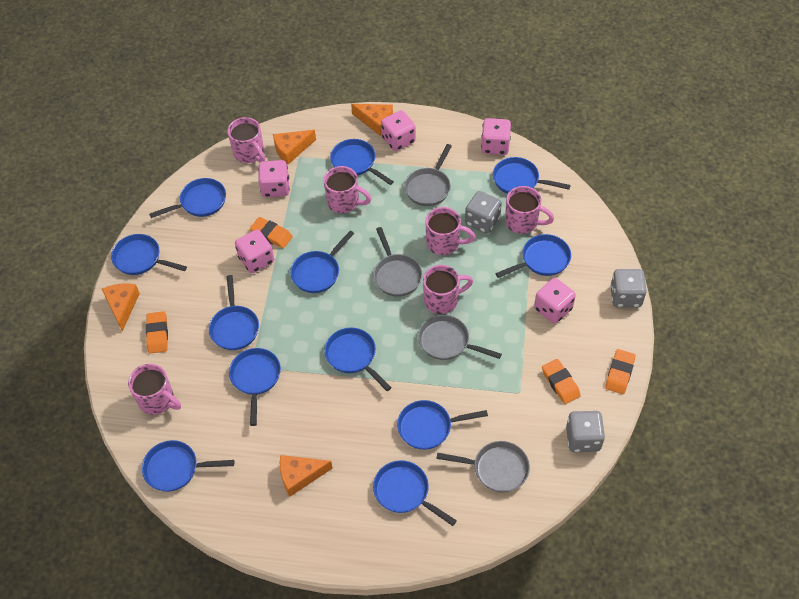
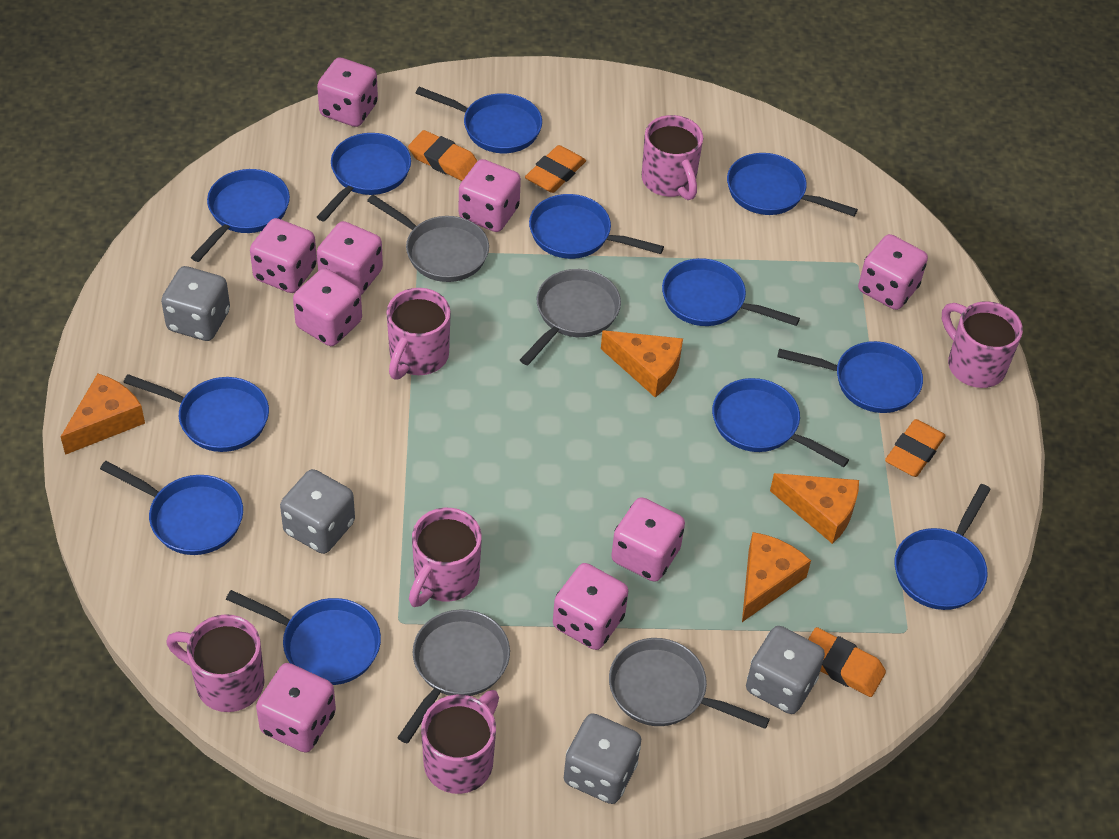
grey dice: 3 -> 4
pink dice: 5 -> 9

